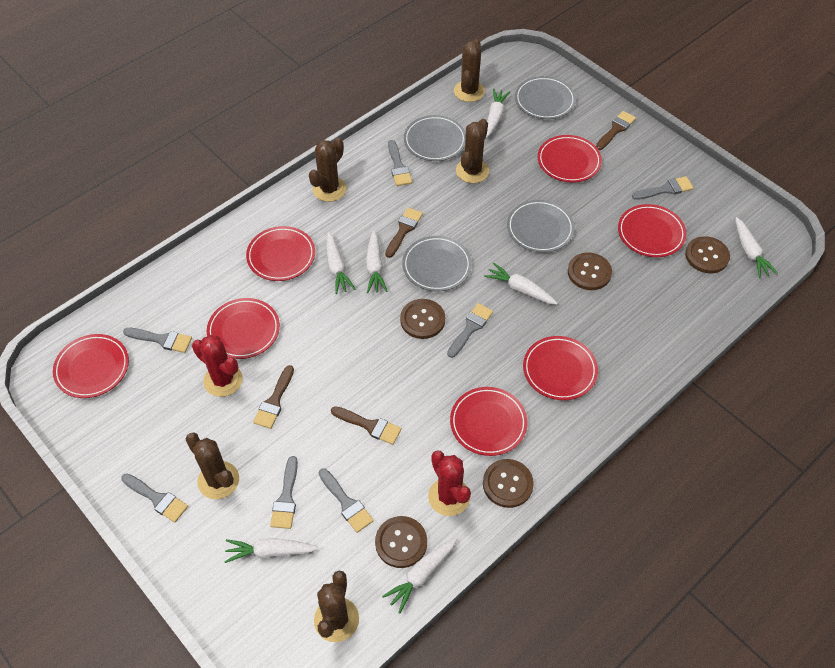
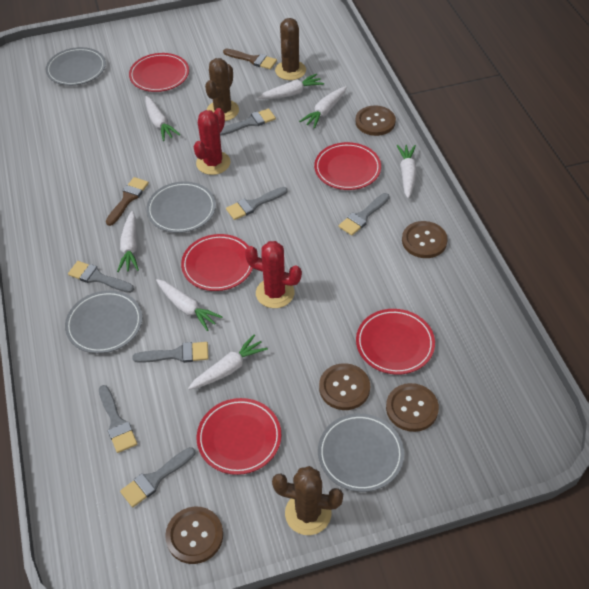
brown brush: 4 -> 2
brown cactus: 5 -> 3
red plate: 7 -> 5

